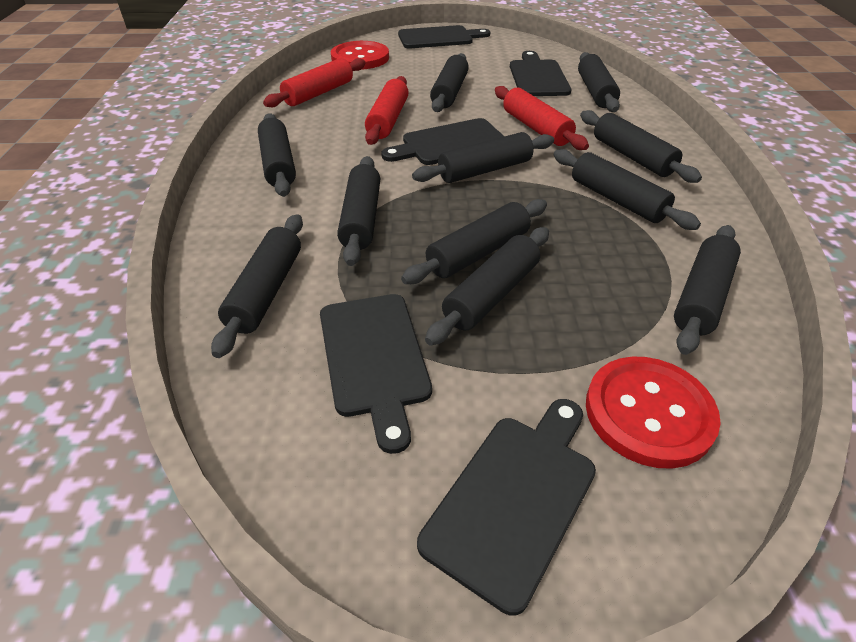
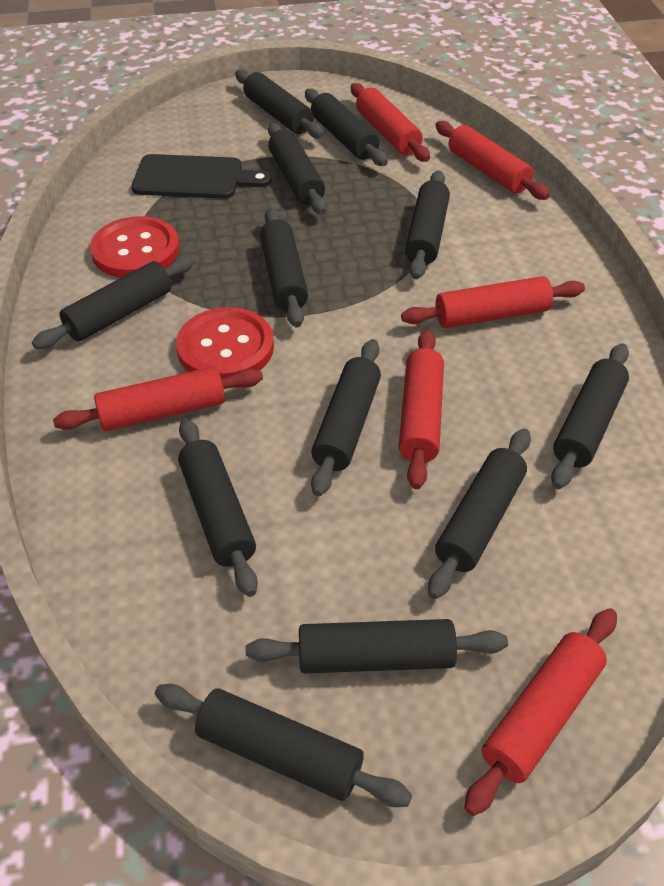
black cutting board: 5 -> 1
black rolling pin: 11 -> 12
red rolling pin: 3 -> 6

